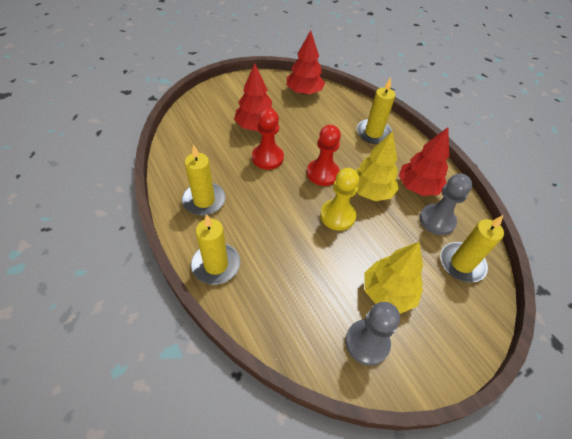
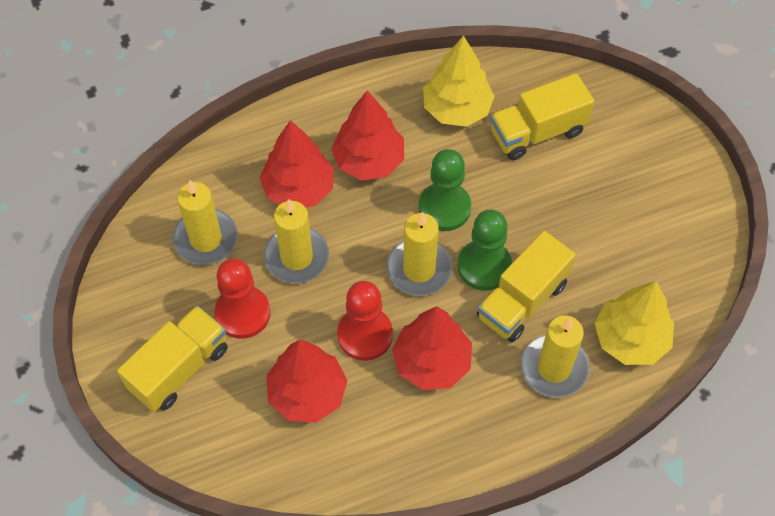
green pawn: 0 -> 2
grey pawn: 2 -> 0
red tree: 3 -> 4
yellow pawn: 1 -> 0
yellow truck: 0 -> 3

